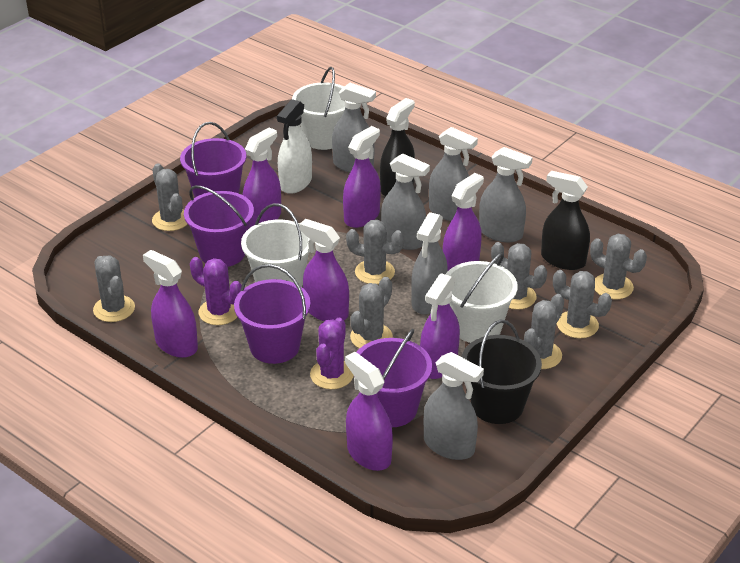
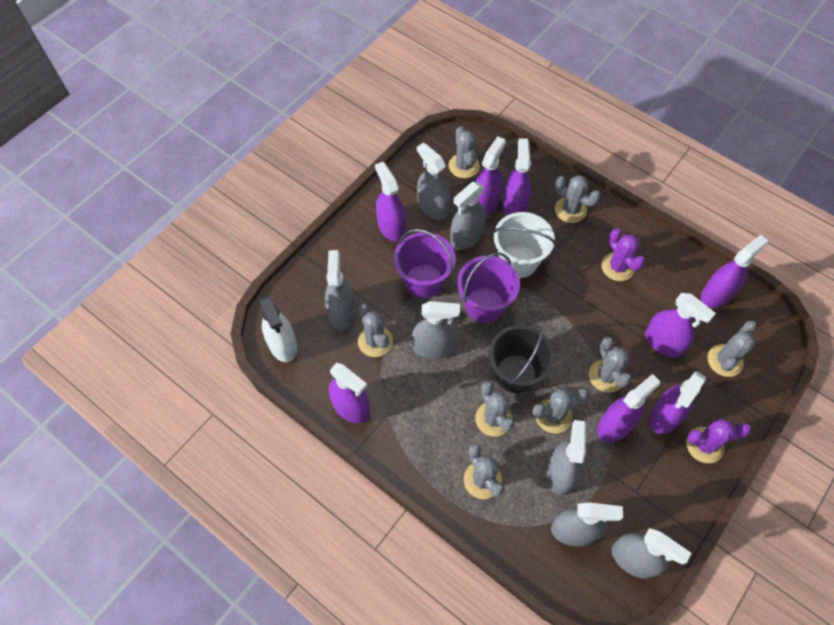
black spray bottle: 2 -> 0
grey spray bottle: 6 -> 7
purple bucket: 4 -> 2
purple spray bottle: 7 -> 8
white bucket: 3 -> 1

